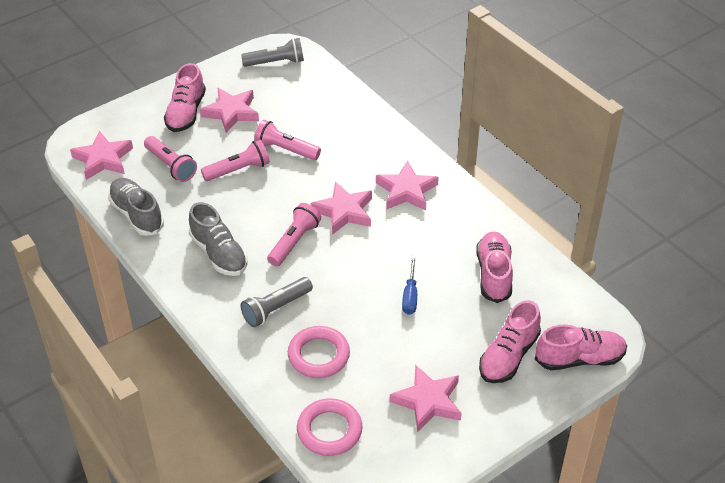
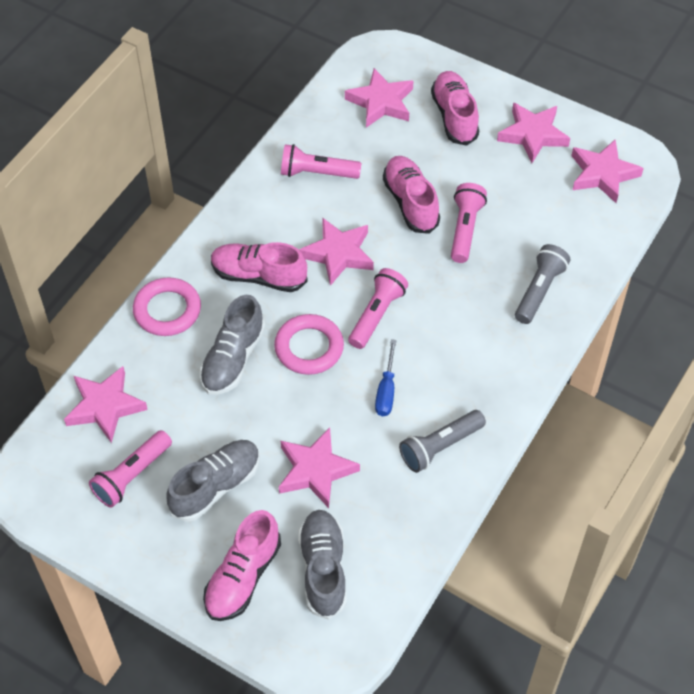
grey shoe: 2 -> 3
pink star: 5 -> 6

